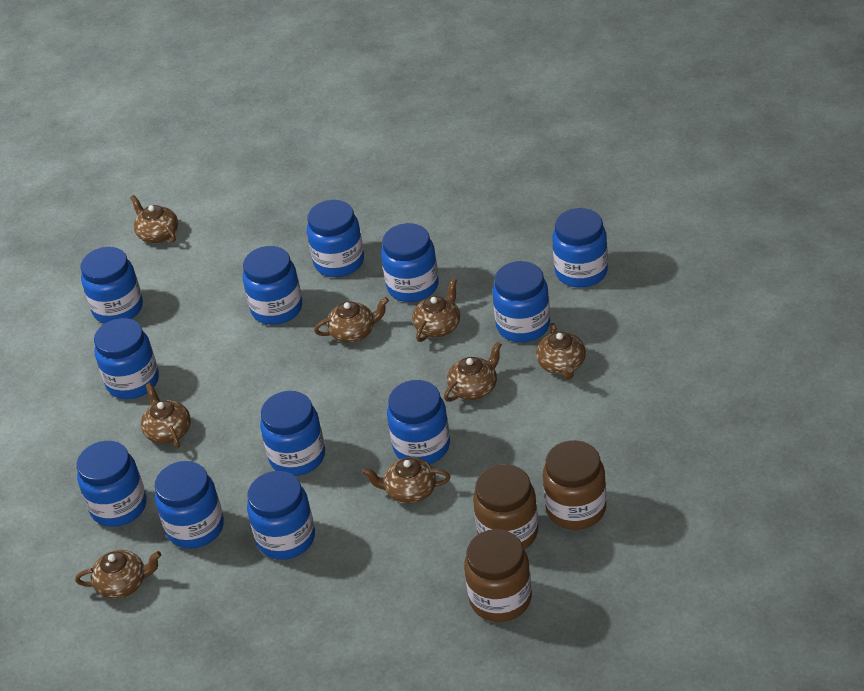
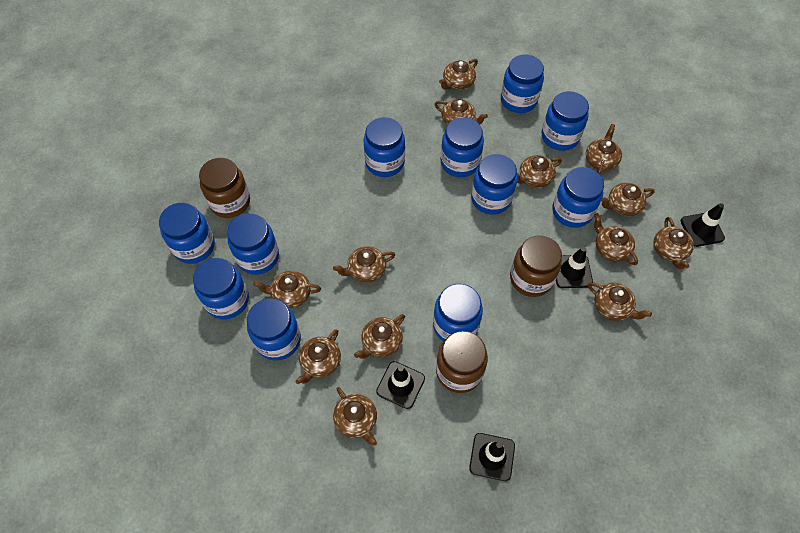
black traffic cone: 0 -> 4
blue jar: 12 -> 11
brown teapot: 8 -> 13

